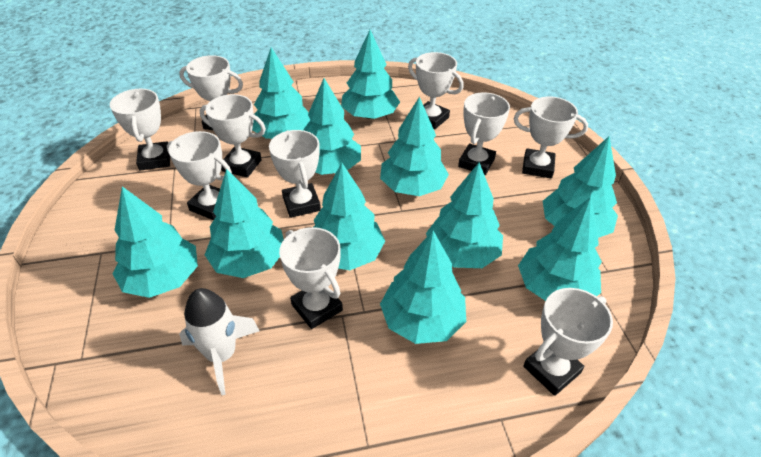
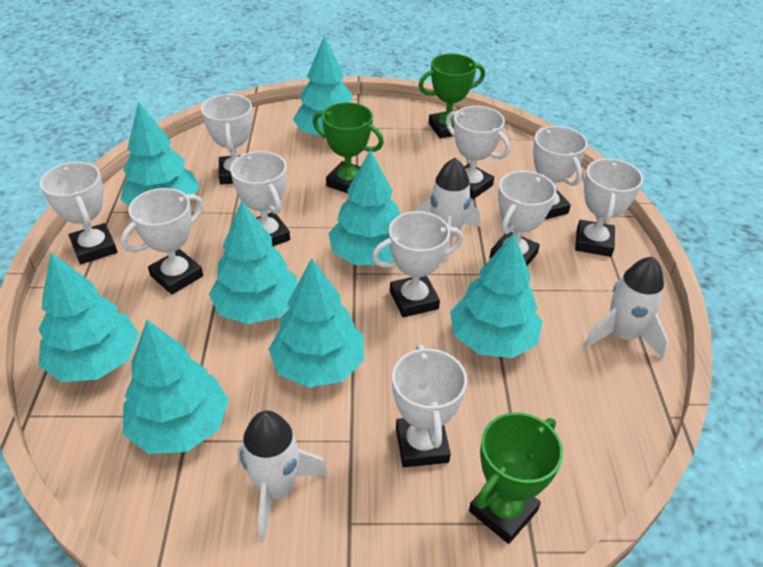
green trophy: 0 -> 3
turquoise tree: 11 -> 8
white rocket: 1 -> 3

